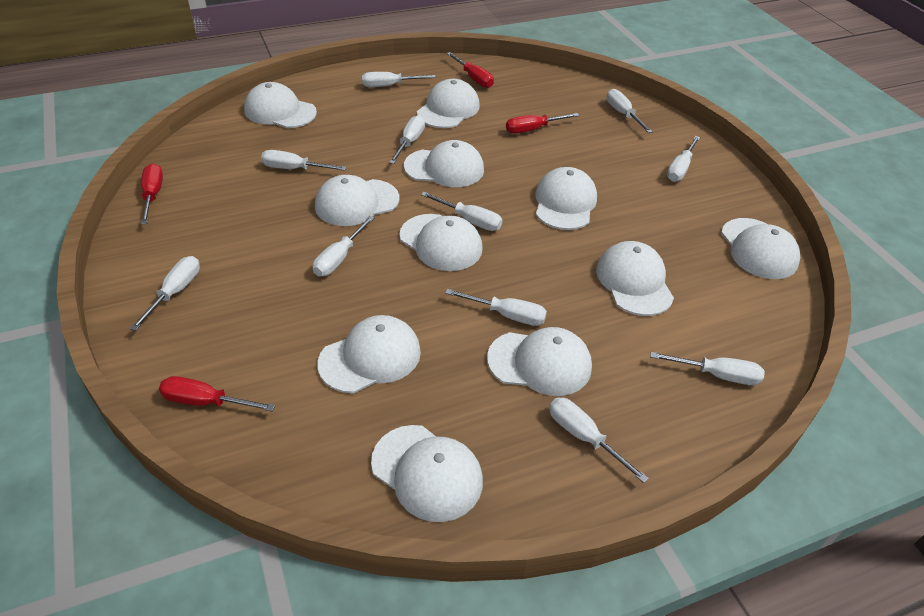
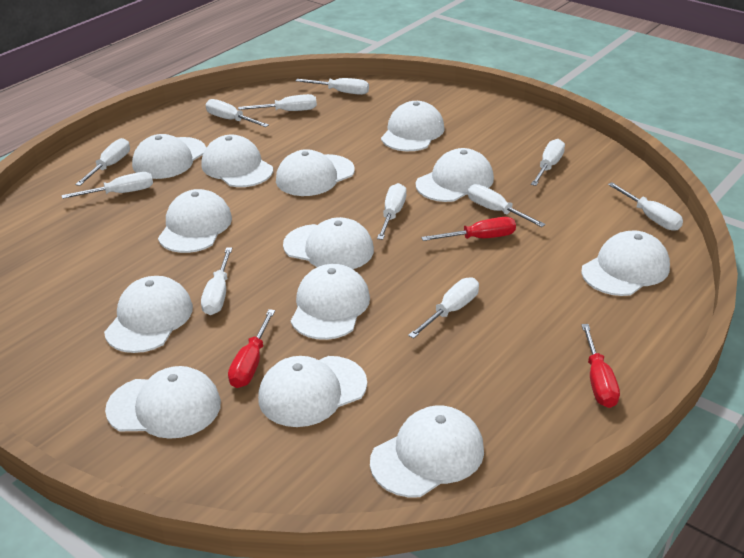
red screwdriver: 4 -> 3
white cap: 11 -> 13

